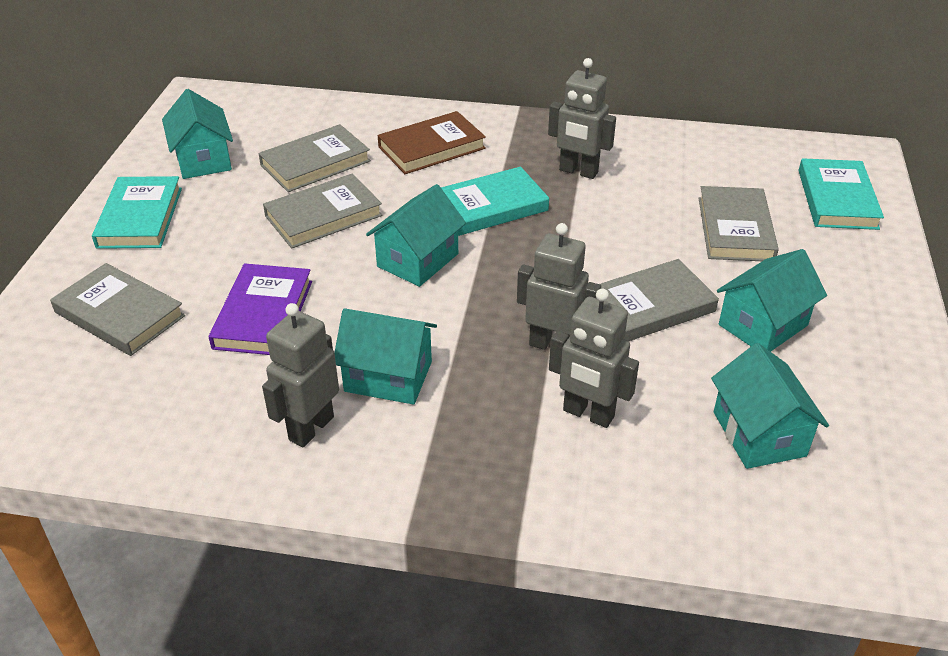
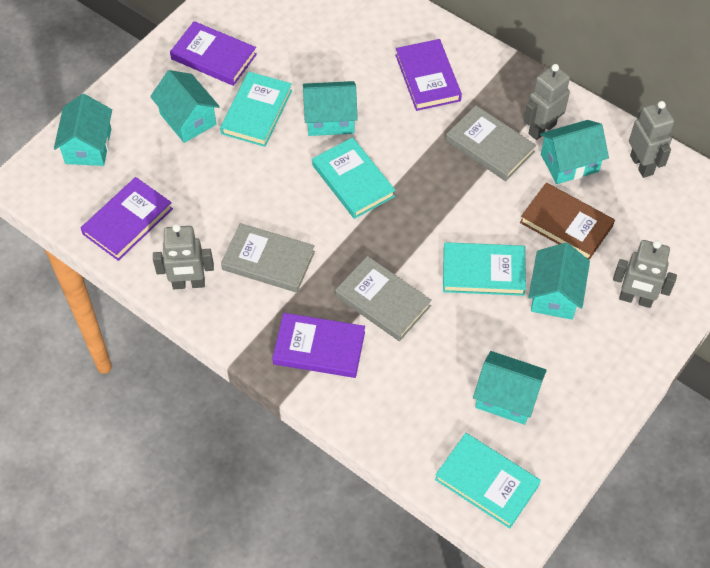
grey book: 5 -> 3
purple book: 1 -> 4
turquoise book: 3 -> 4
turquoise house: 5 -> 6

